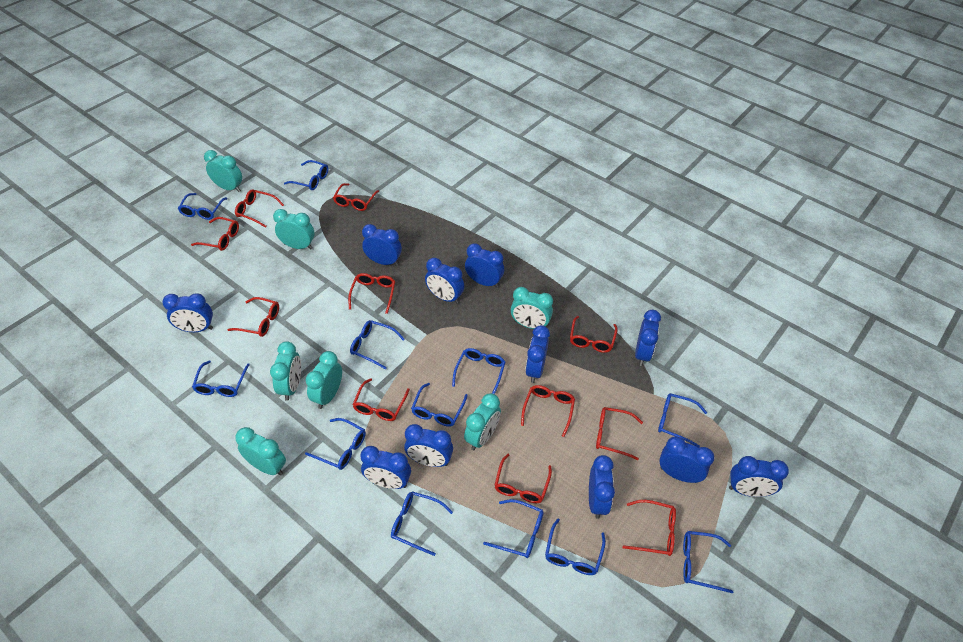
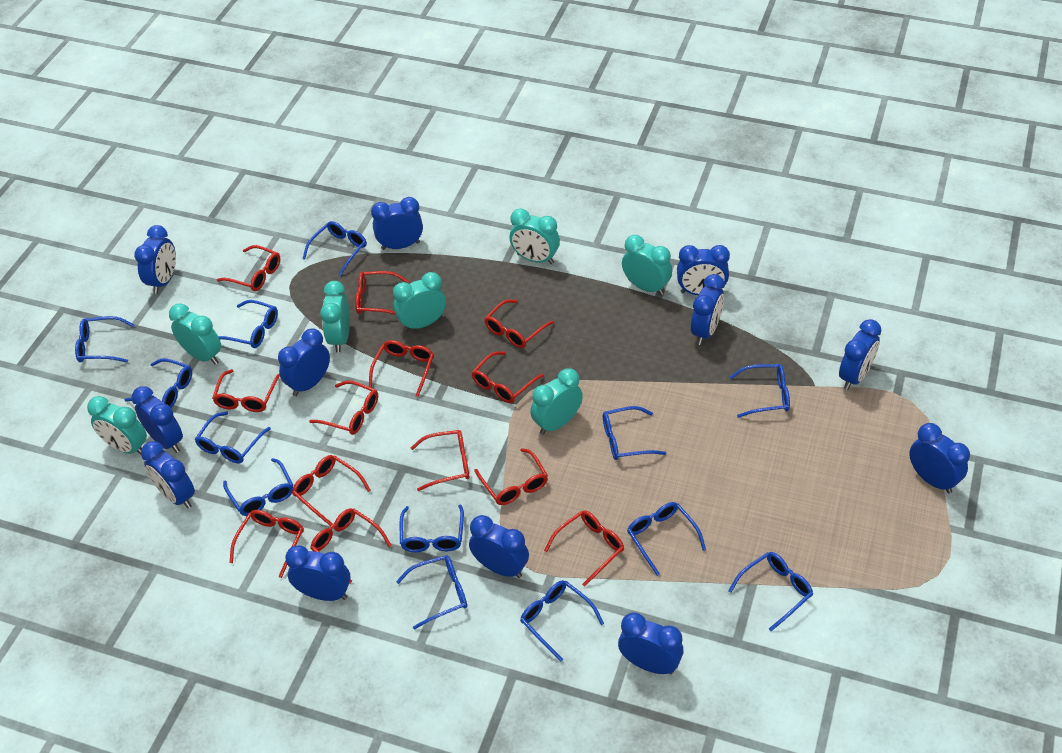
blue clock: 11 -> 12
blue glasses: 12 -> 13
red glasses: 11 -> 13

